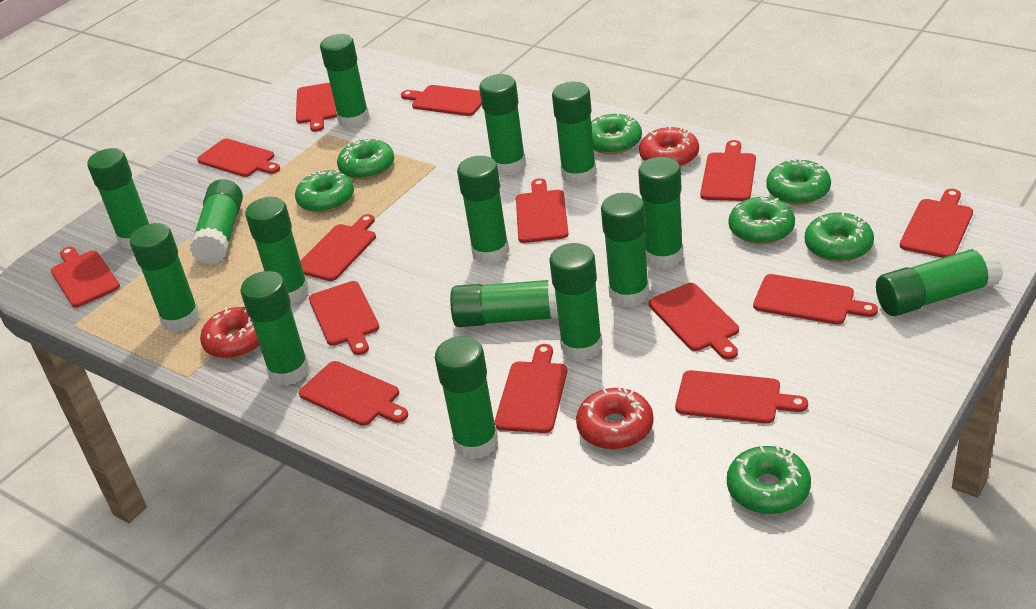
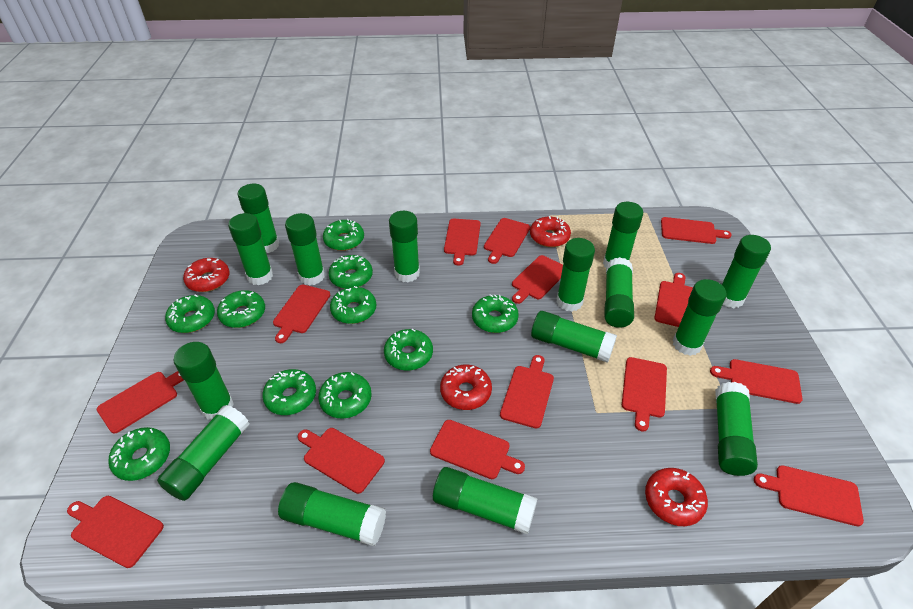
green donut: 7 -> 10
red donut: 3 -> 4

